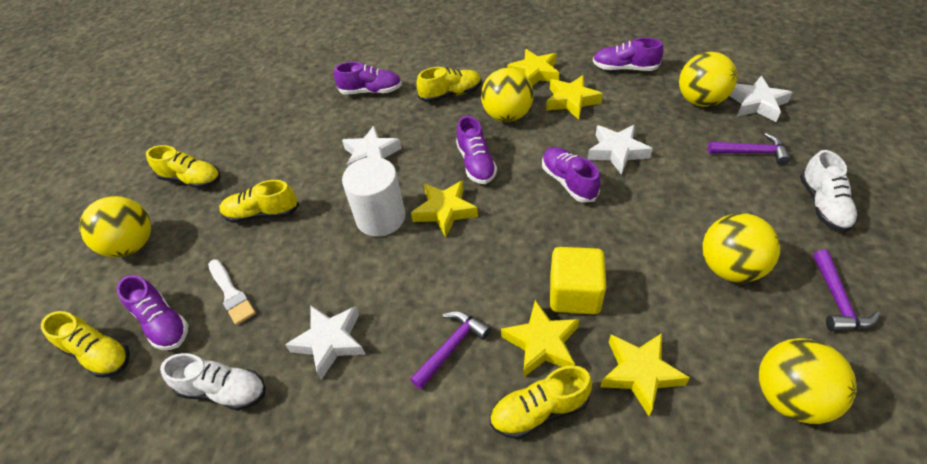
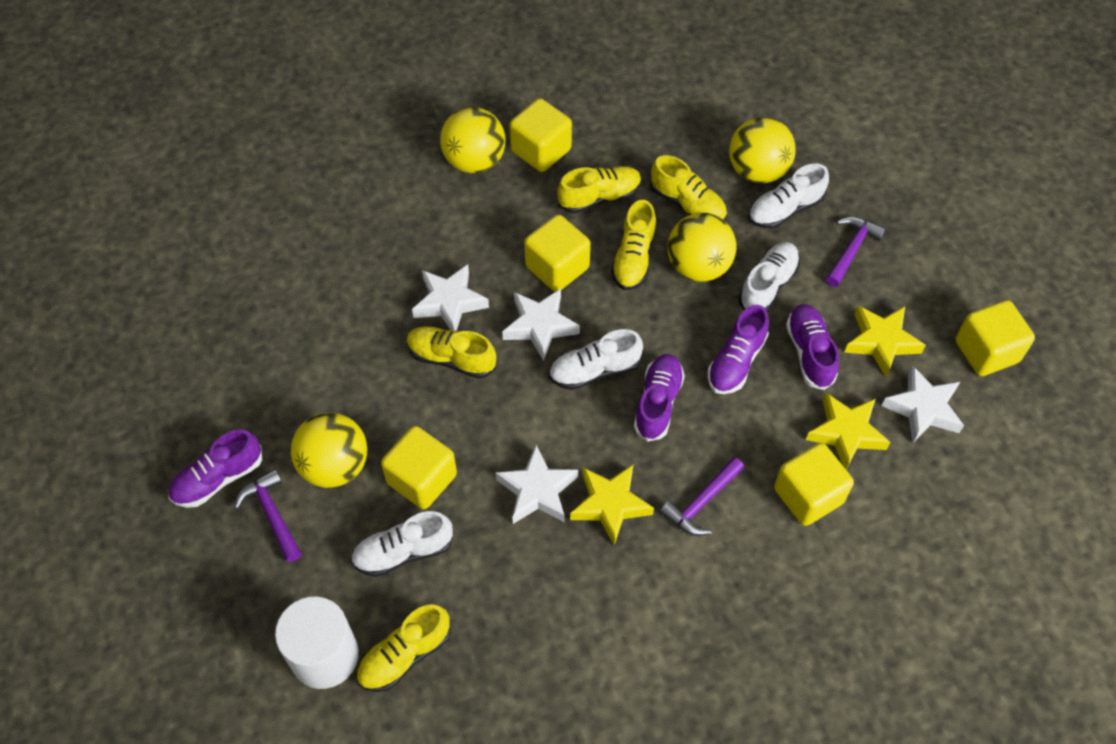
purple shoe: 5 -> 4
white brush: 1 -> 0
white shoe: 2 -> 4
yellow ball: 5 -> 4
yellow cube: 1 -> 5
yellow star: 5 -> 3

